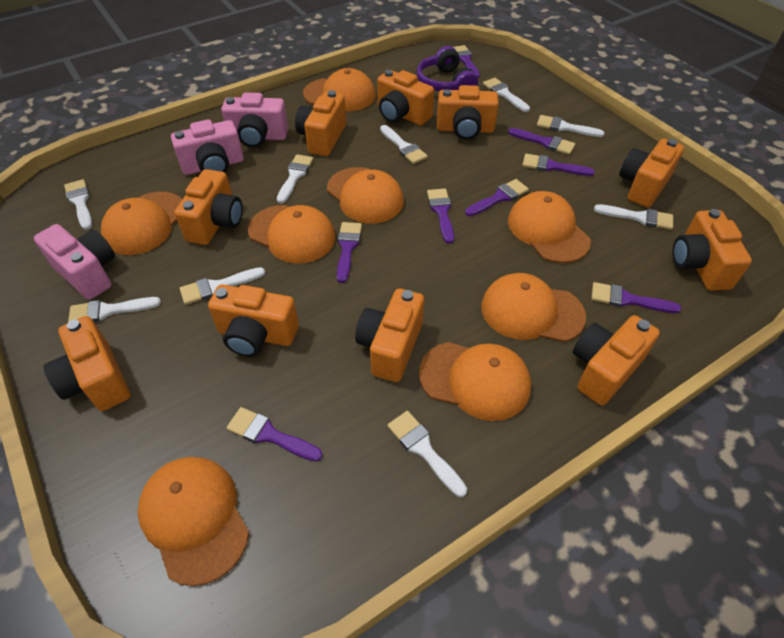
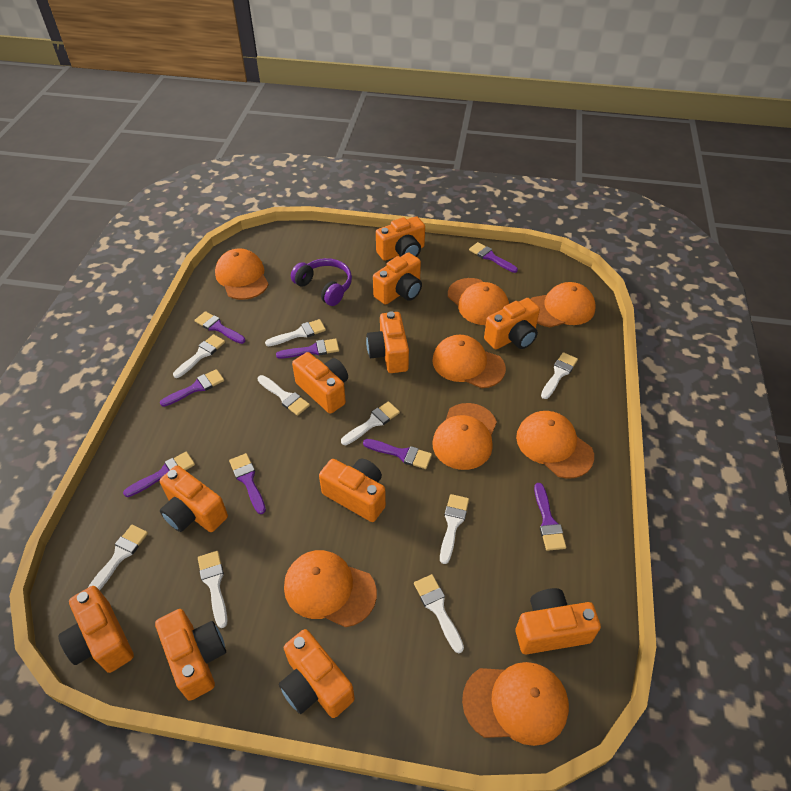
orange camera: 10 -> 11
pink camera: 3 -> 0

